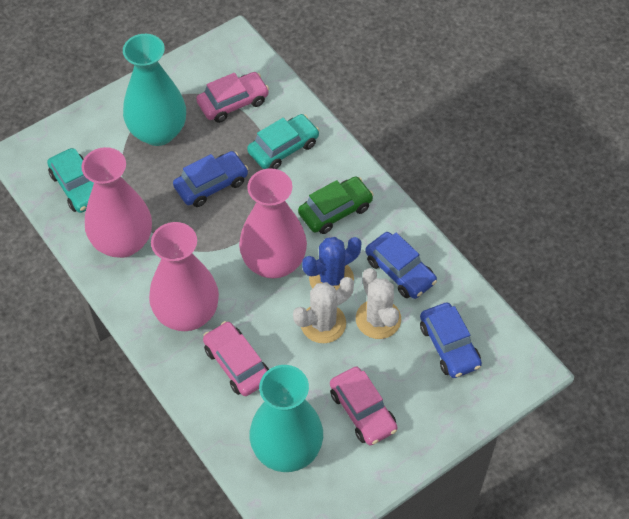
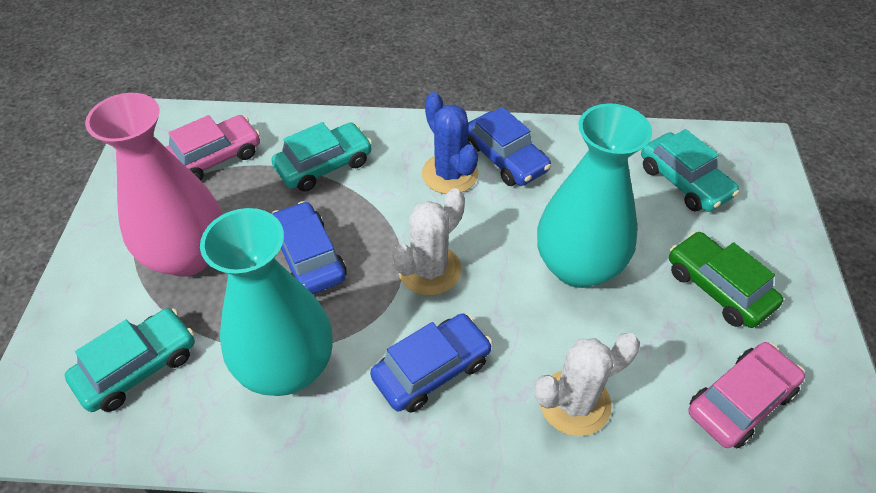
pink car: 3 -> 2
pink vase: 3 -> 1
turquoise car: 2 -> 3

